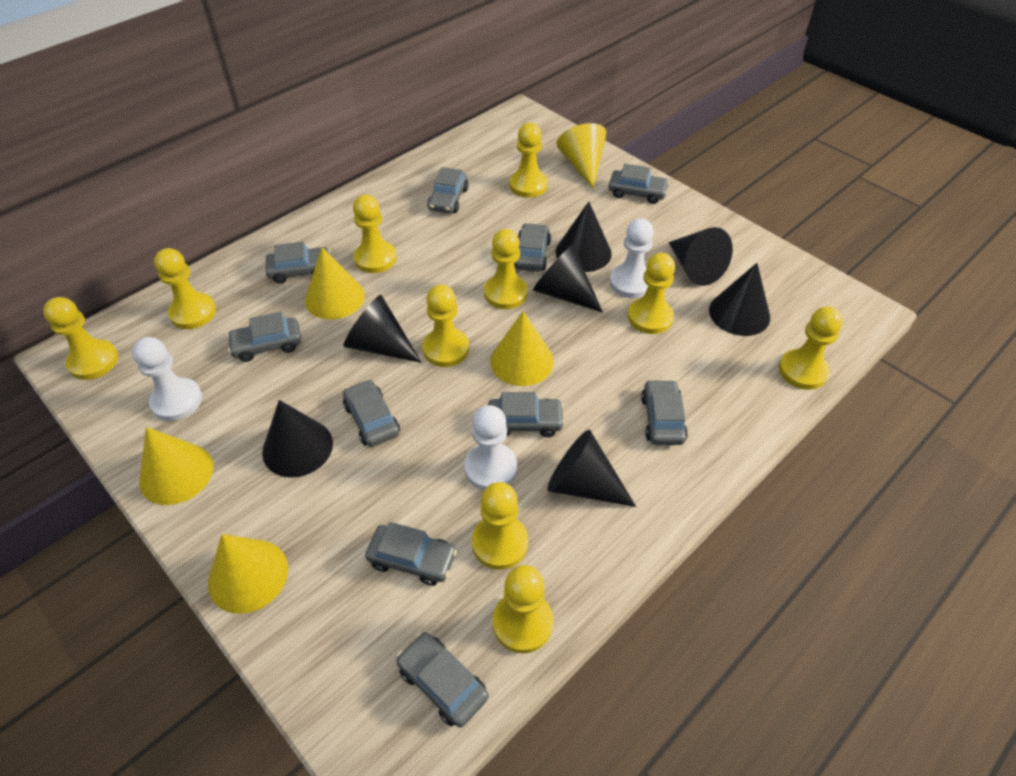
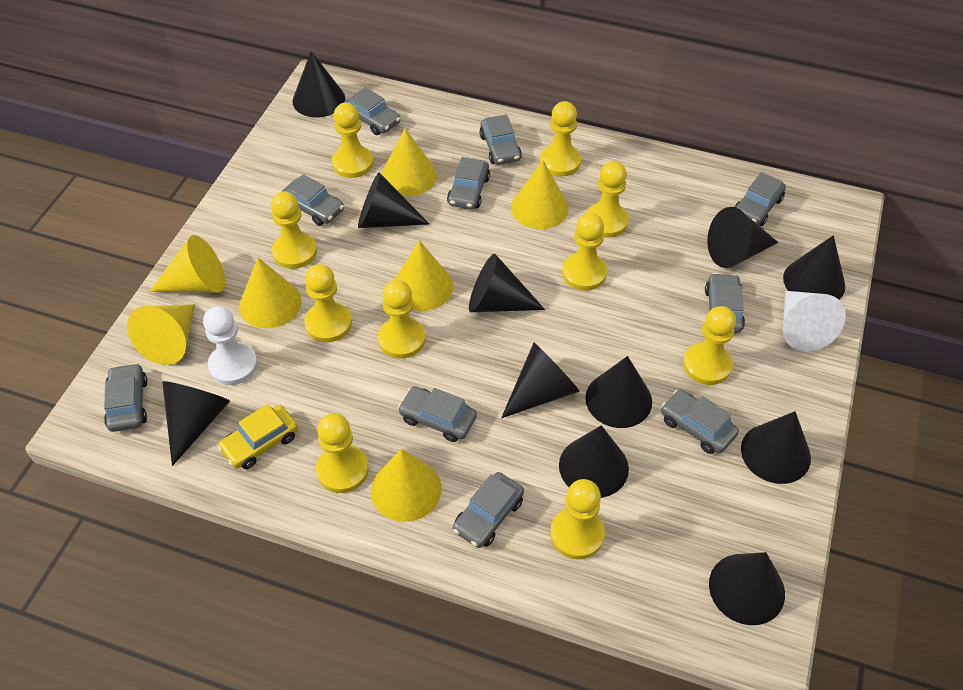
black cone: 7 -> 11
white cone: 0 -> 1
white pawn: 3 -> 1
yellow car: 0 -> 1
yellow cone: 5 -> 7

